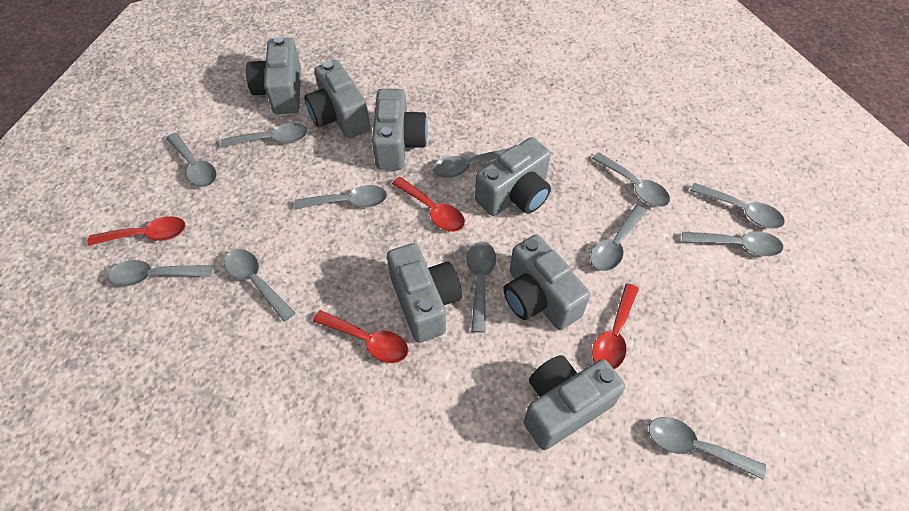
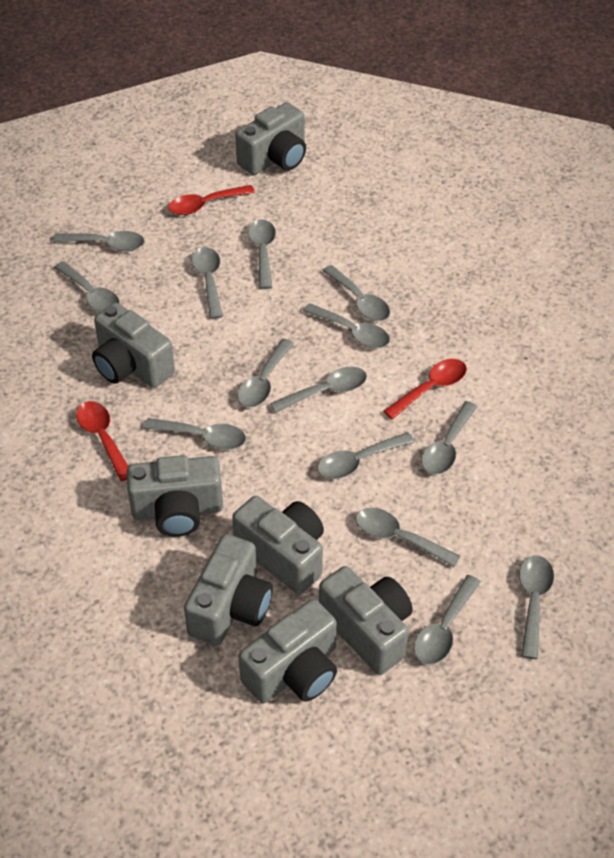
grey spoon: 12 -> 14
red spoon: 4 -> 3

